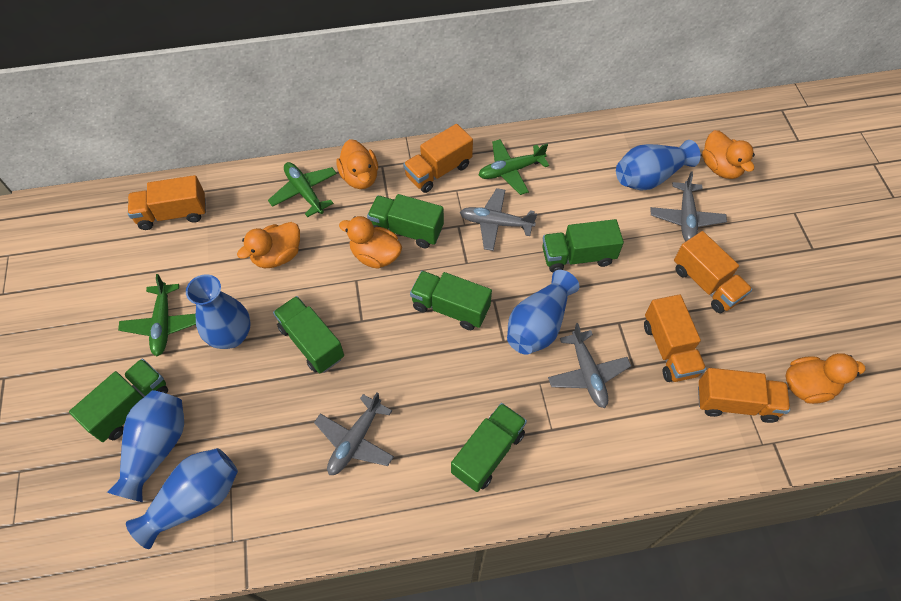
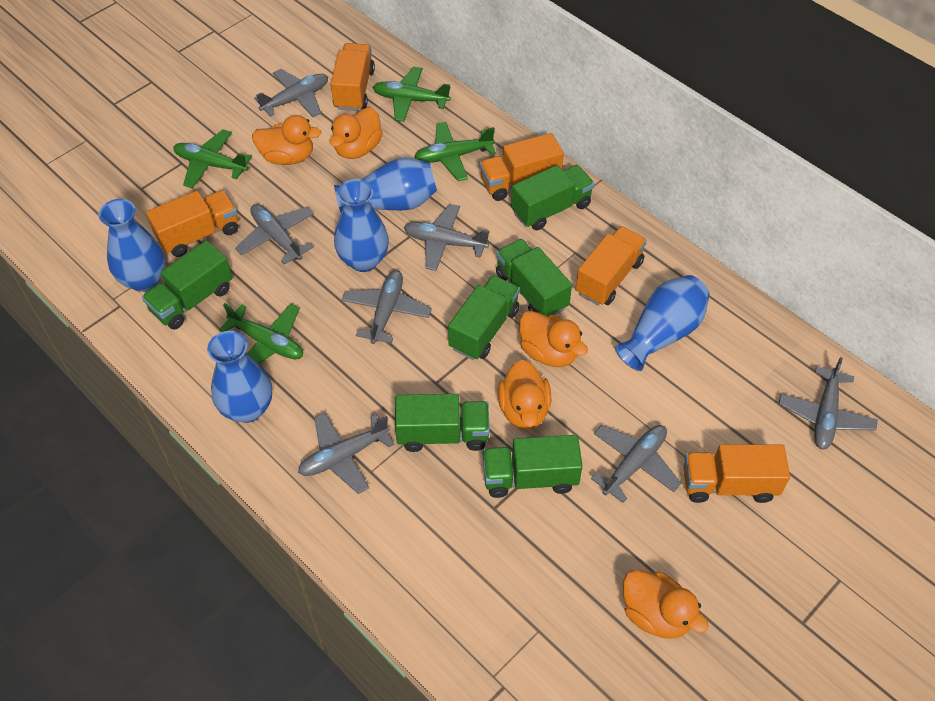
green plane: 3 -> 4
grey plane: 4 -> 7

